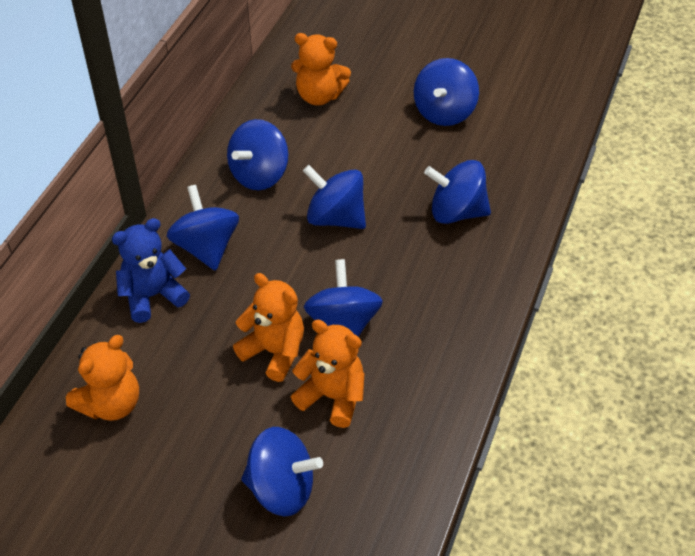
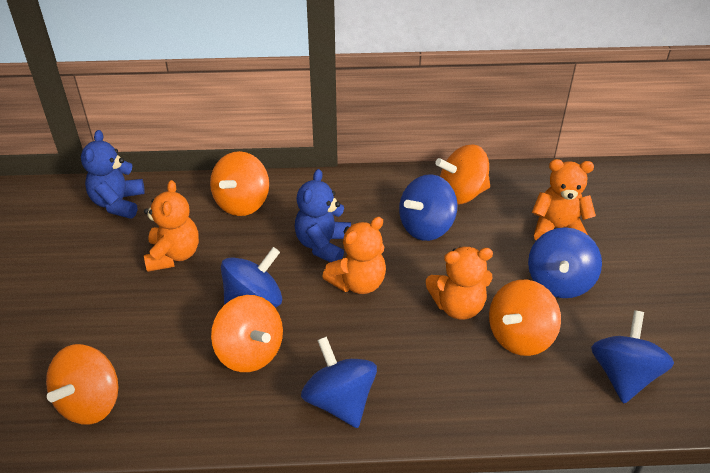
blue spinning top: 7 -> 5
blue teddy bear: 1 -> 2
orange spinning top: 0 -> 5

